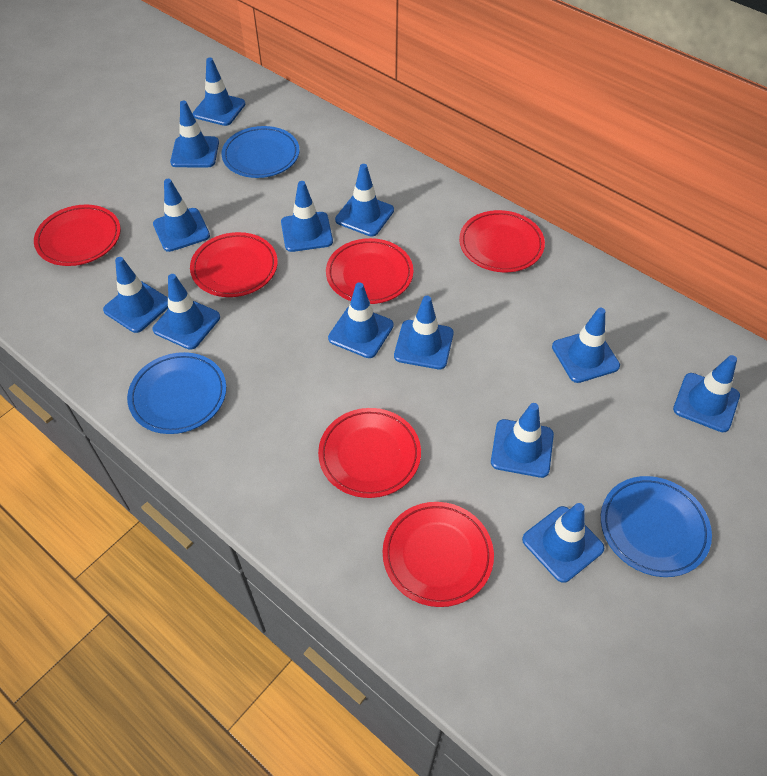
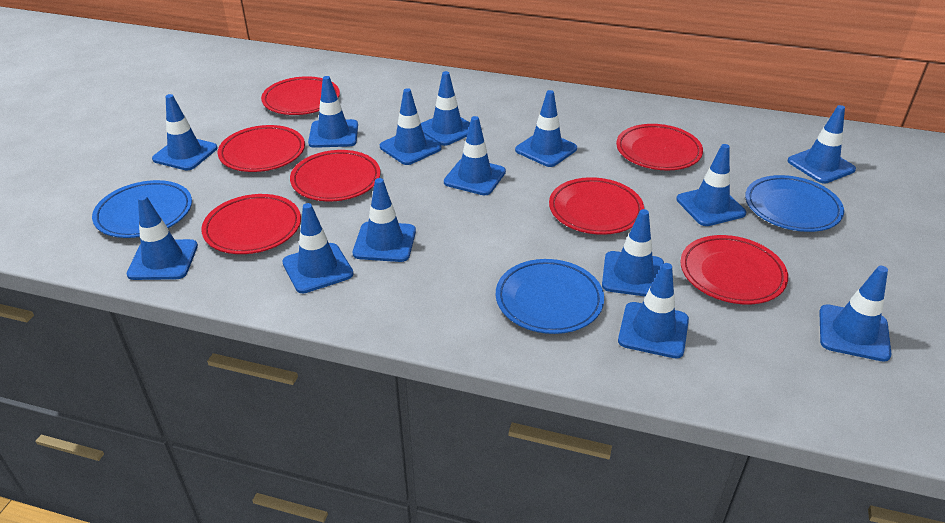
blue traffic cone: 13 -> 14
red plate: 6 -> 7

